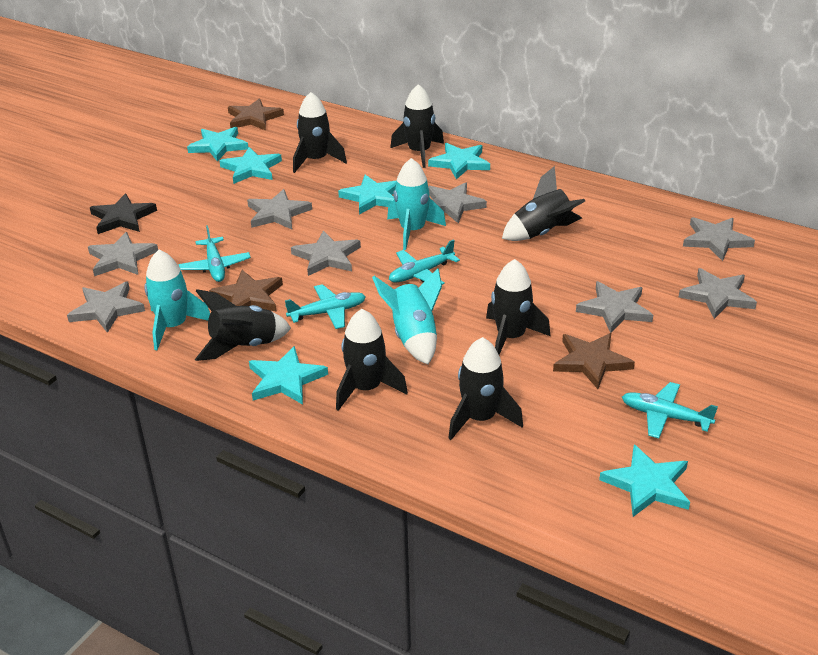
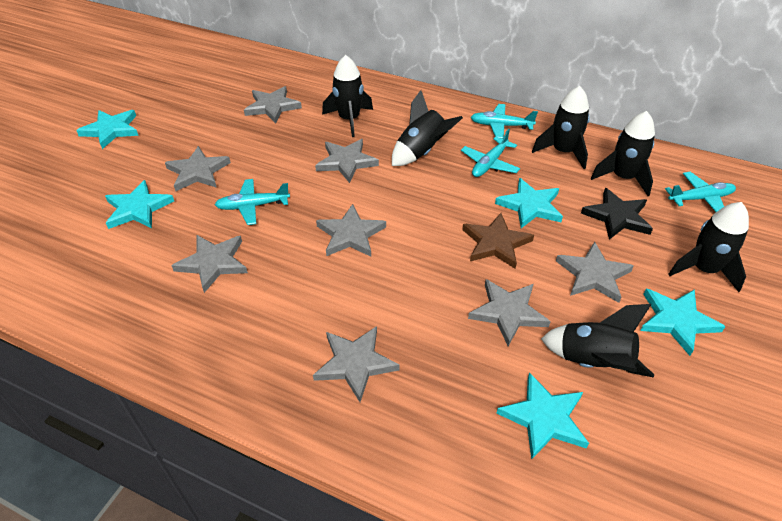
black rocket: 7 -> 6
brown star: 3 -> 1
turquoise rocket: 3 -> 0
turquoise star: 6 -> 5

